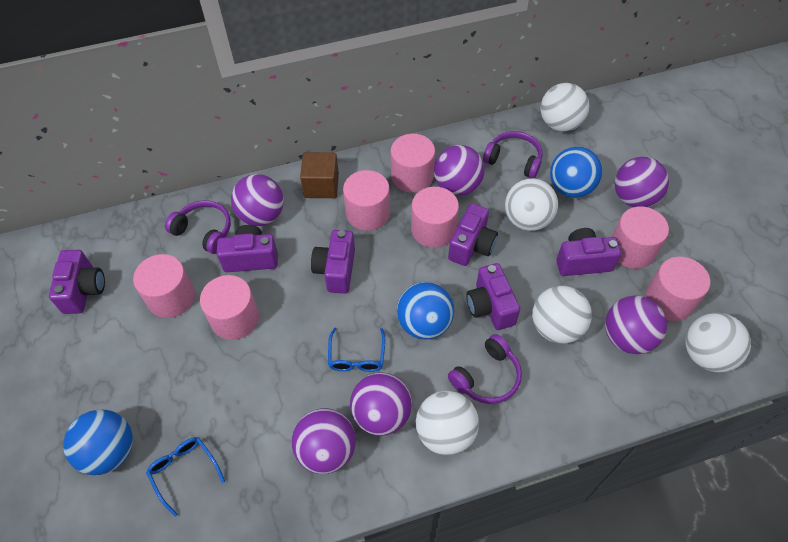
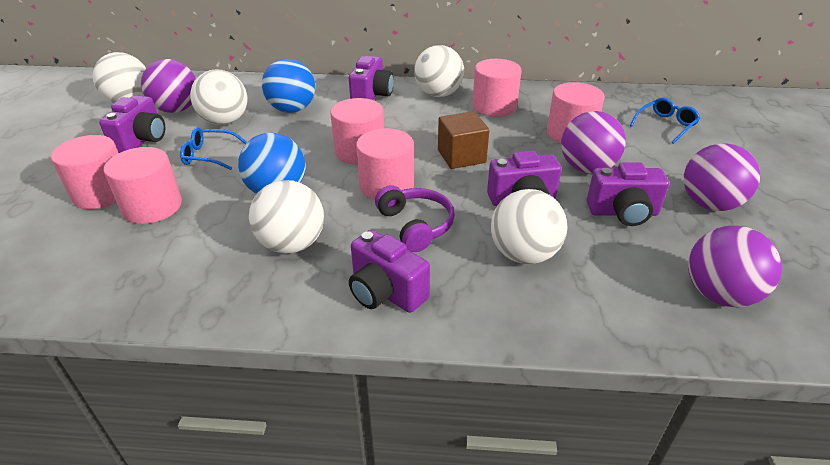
blue ball: 3 -> 2
pink cylinder: 7 -> 6
purple ball: 6 -> 4
purple camera: 6 -> 5
purple headphones: 3 -> 1

